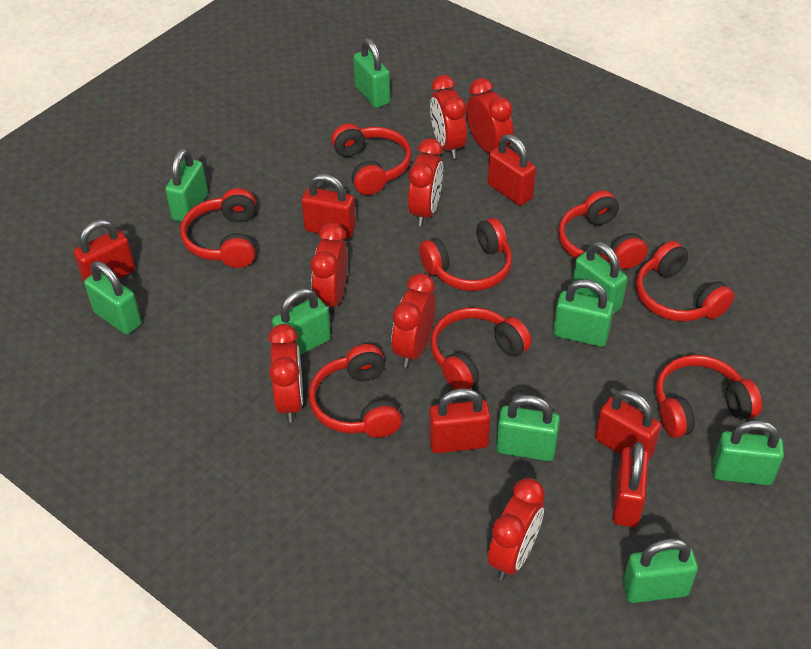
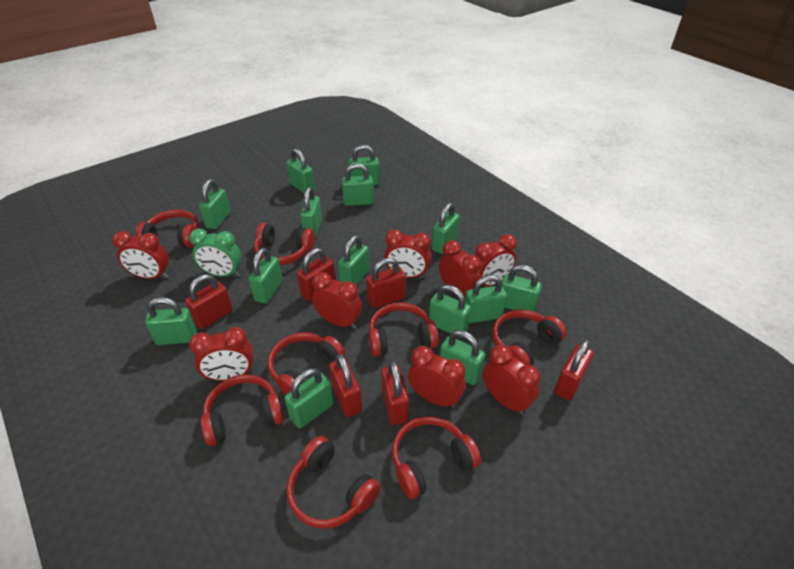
green clock: 0 -> 1
green padlock: 9 -> 14
red clock: 7 -> 8

